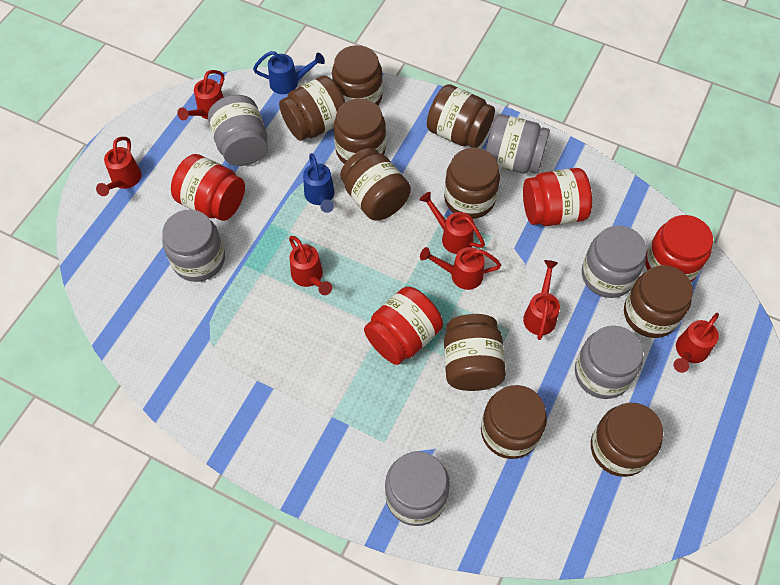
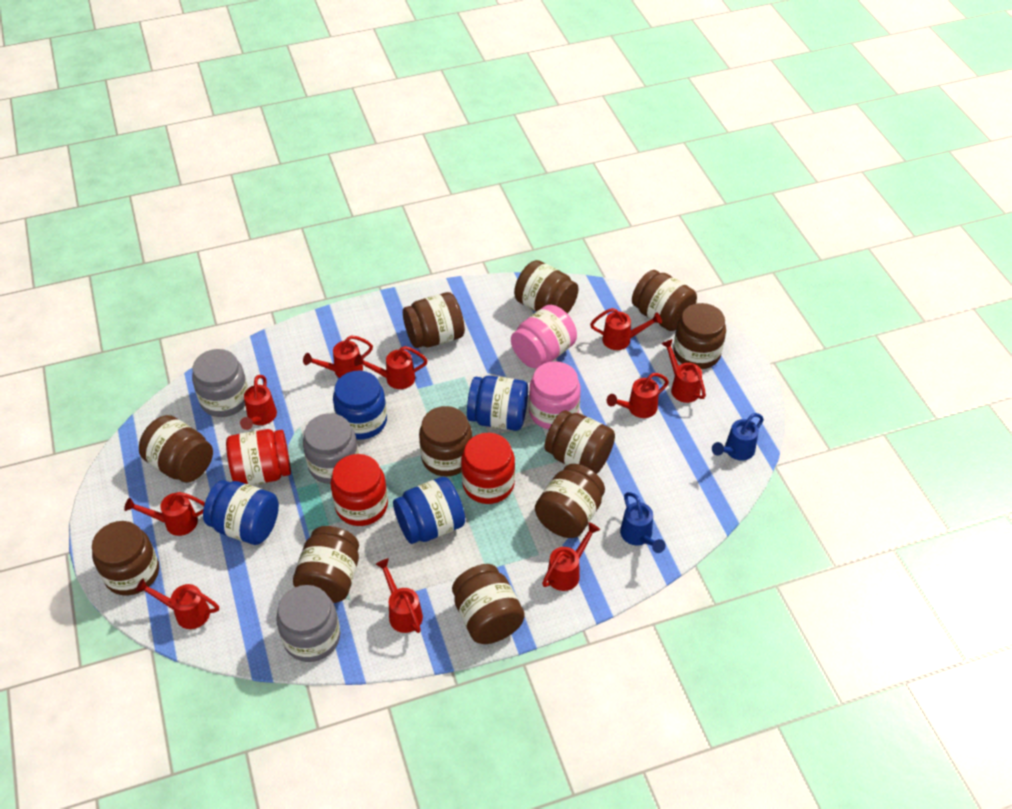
blue jar: 0 -> 4
brown jar: 10 -> 11
grey jar: 6 -> 3
pink jar: 0 -> 2
red jar: 4 -> 3
red watering can: 7 -> 10

